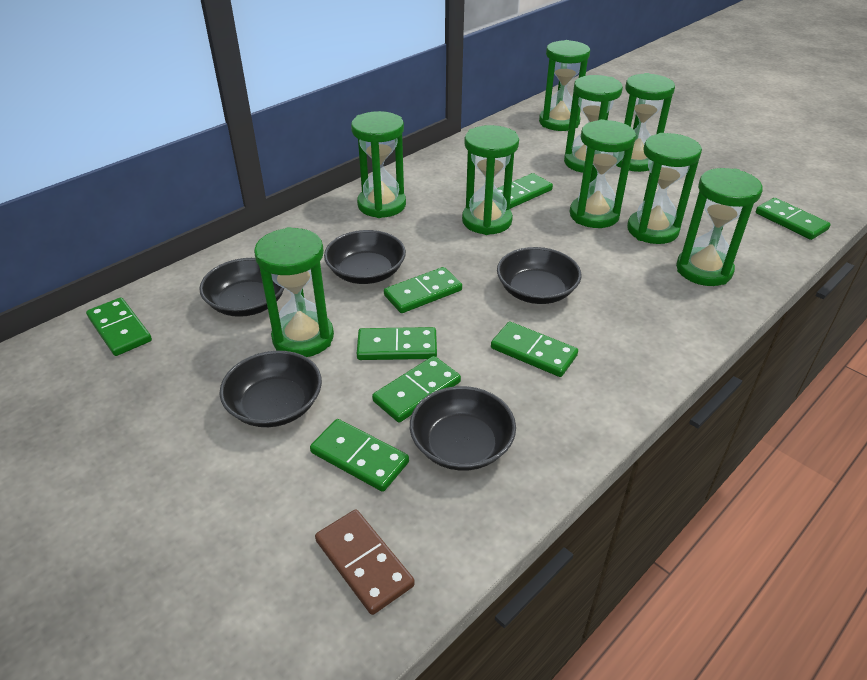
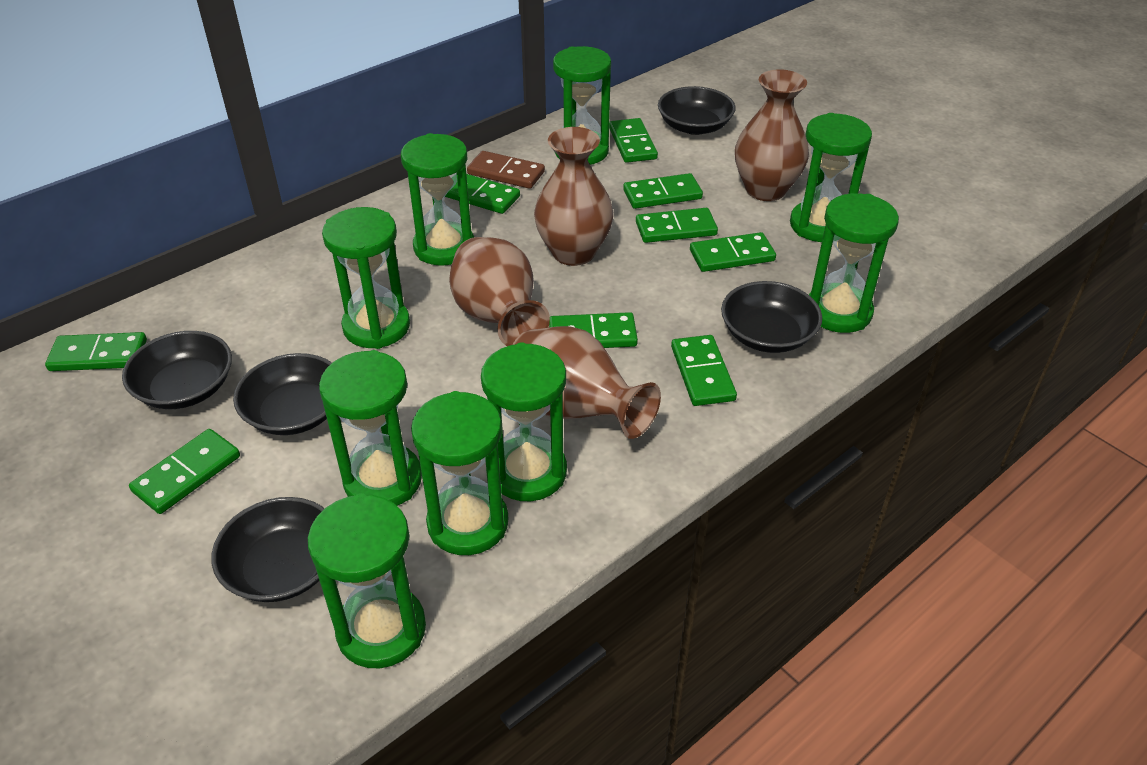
brown vase: 0 -> 4
green domino: 8 -> 9

